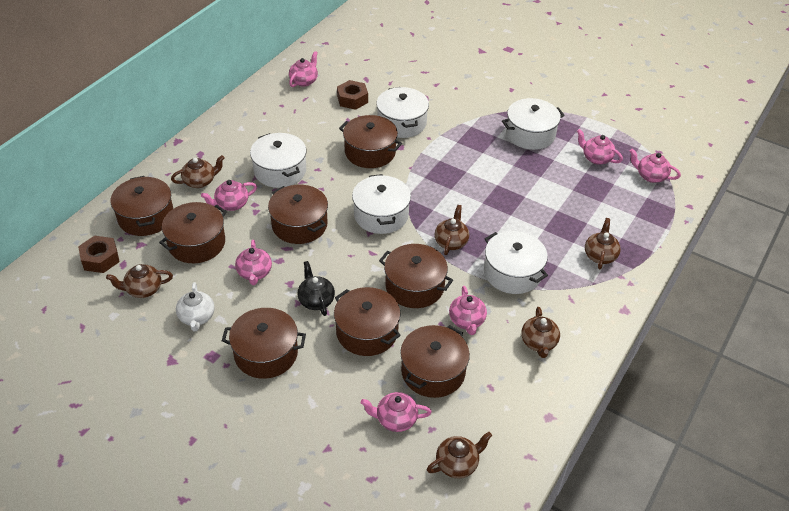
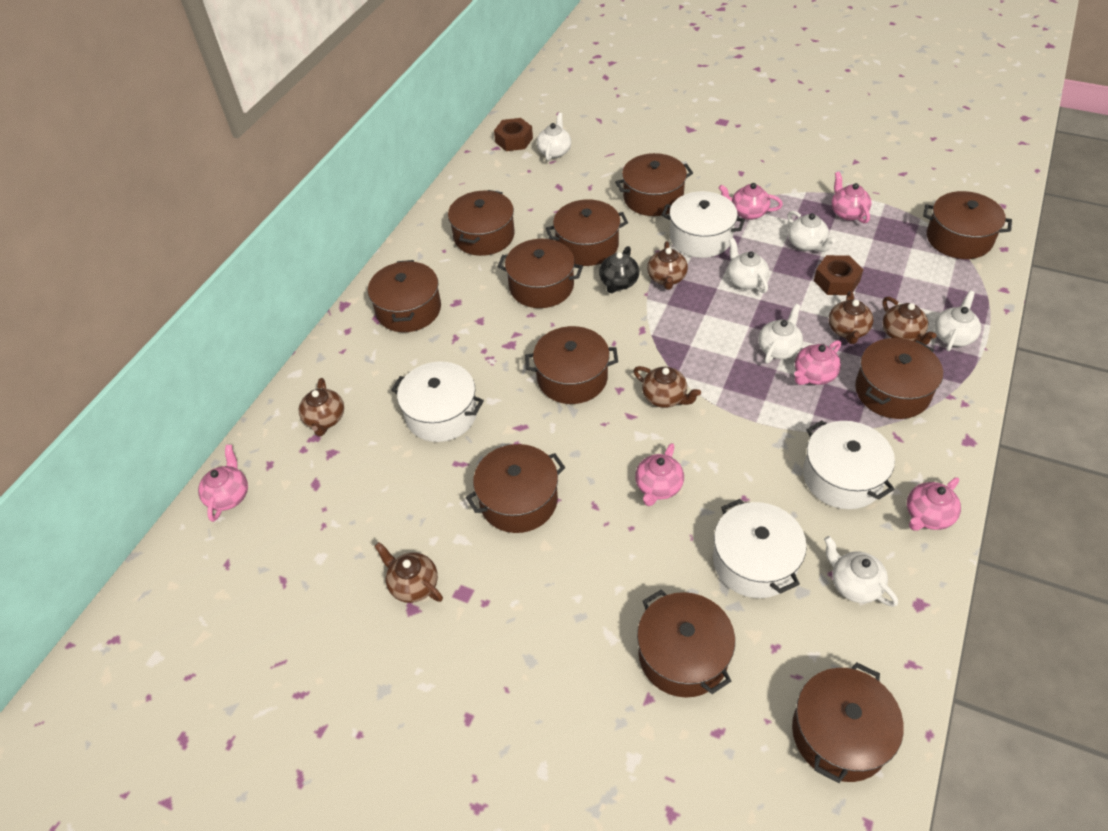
brown pot: 8 -> 11
pink teapot: 7 -> 6
white pot: 5 -> 4
white teapot: 1 -> 6

